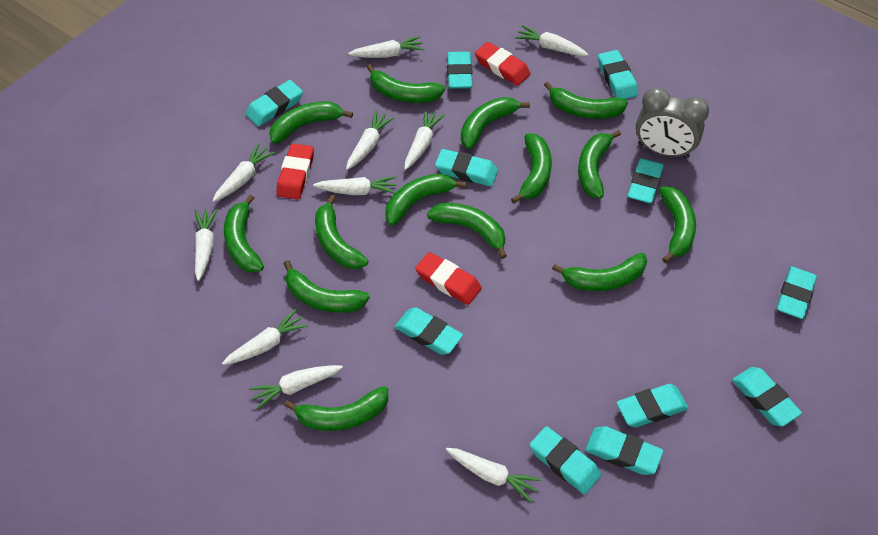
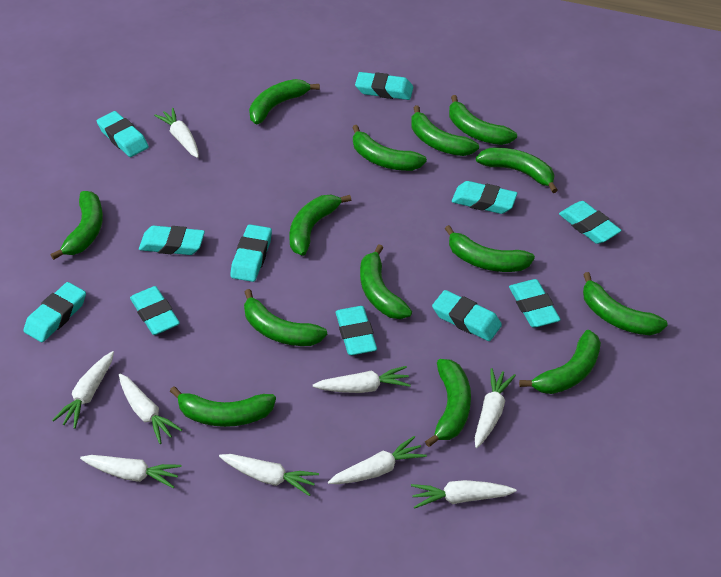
grey clock: 1 -> 0
red eraser: 3 -> 0
white carrot: 10 -> 9

